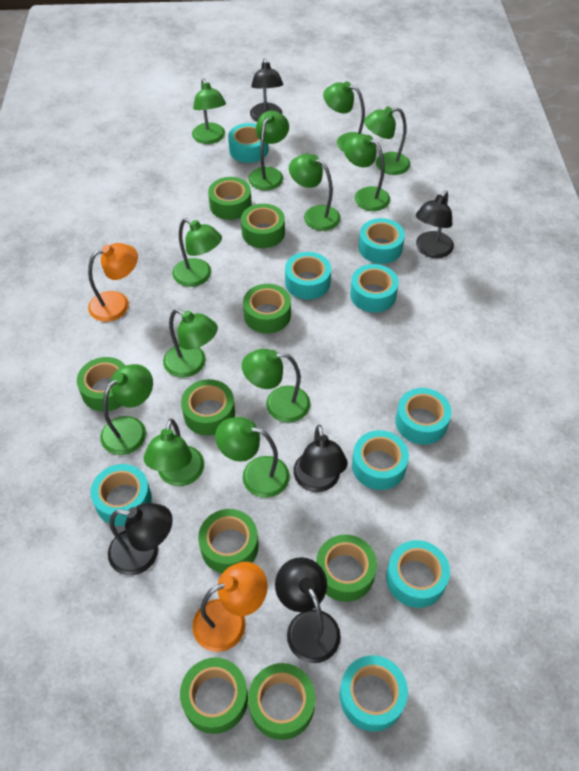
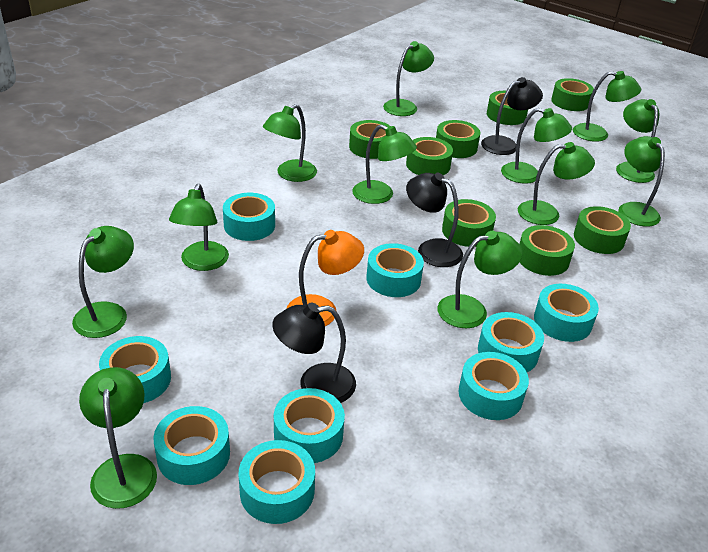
black lamp: 5 -> 3
green tape: 9 -> 8
orange lamp: 2 -> 1

